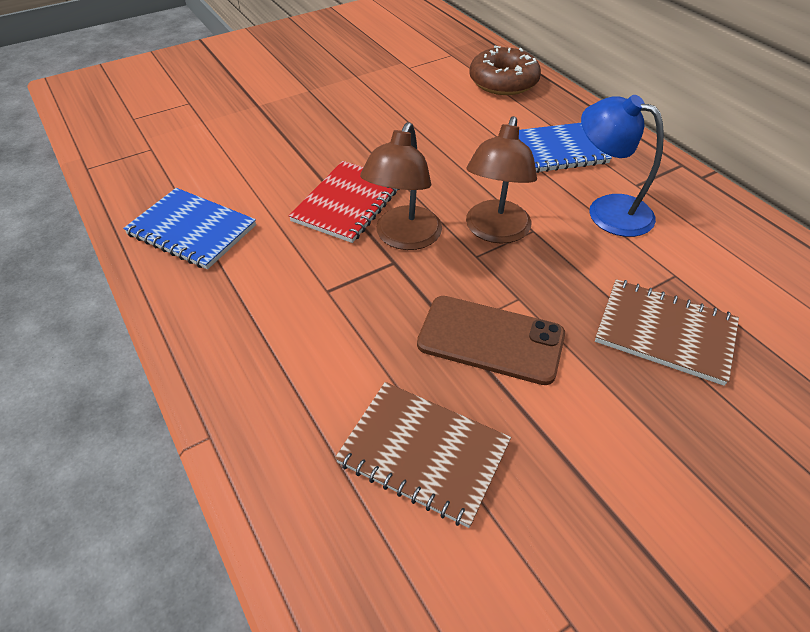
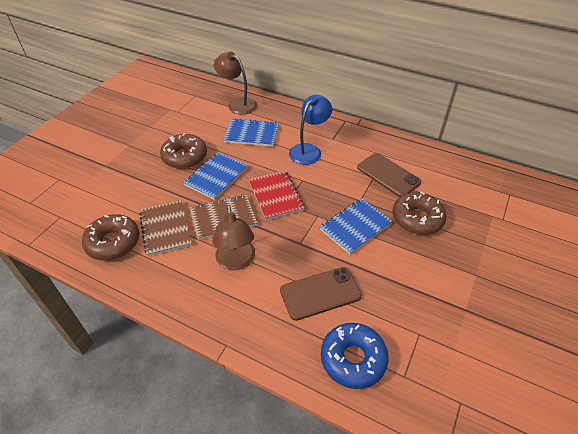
blue donut: 0 -> 1
blue notebook: 2 -> 3
brown donut: 1 -> 3
brown phone: 1 -> 2

